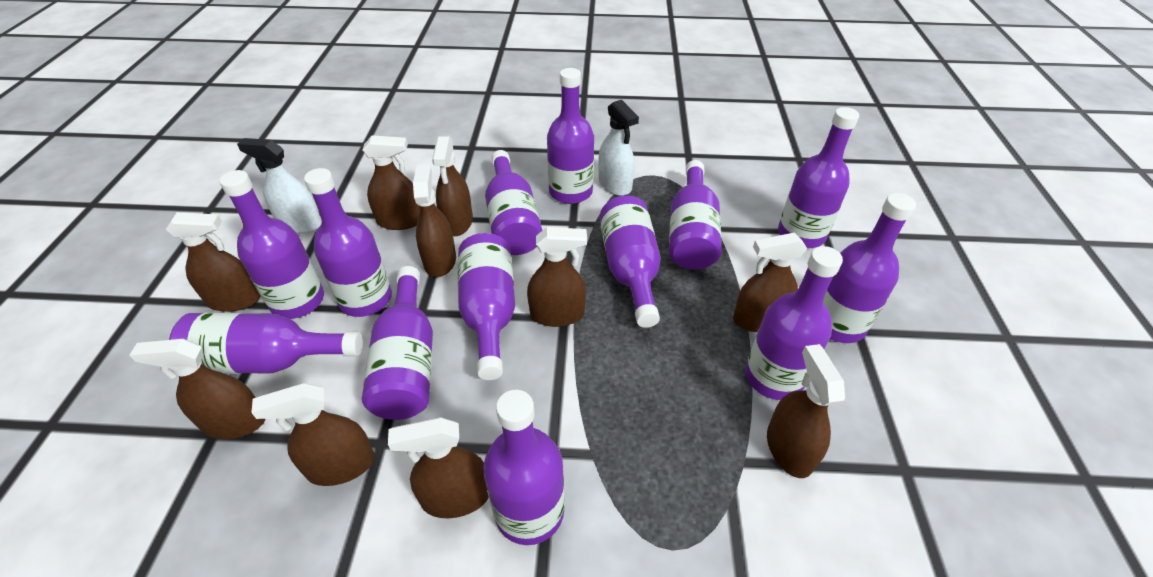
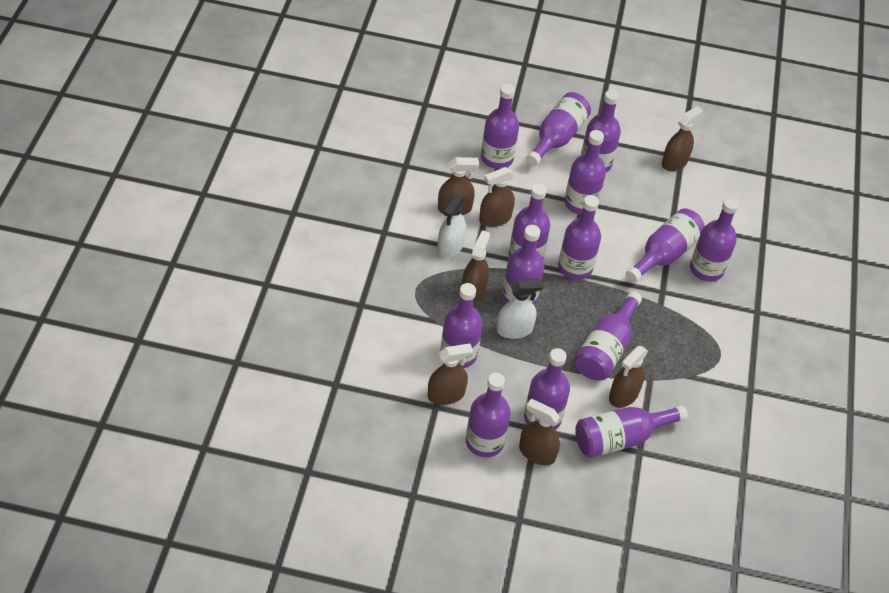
brown spray bottle: 10 -> 7
purple bottle: 13 -> 14

